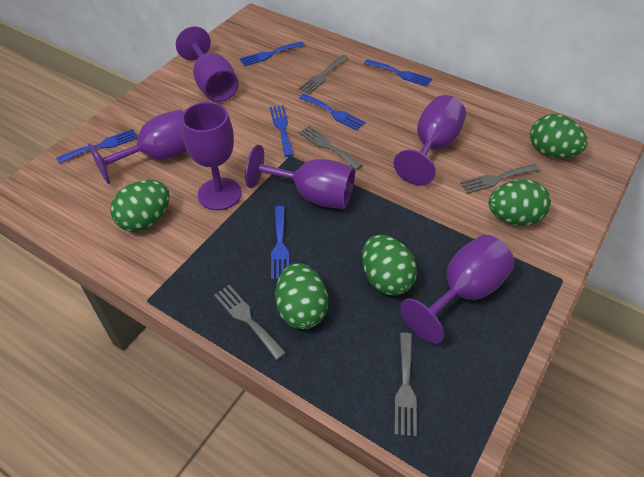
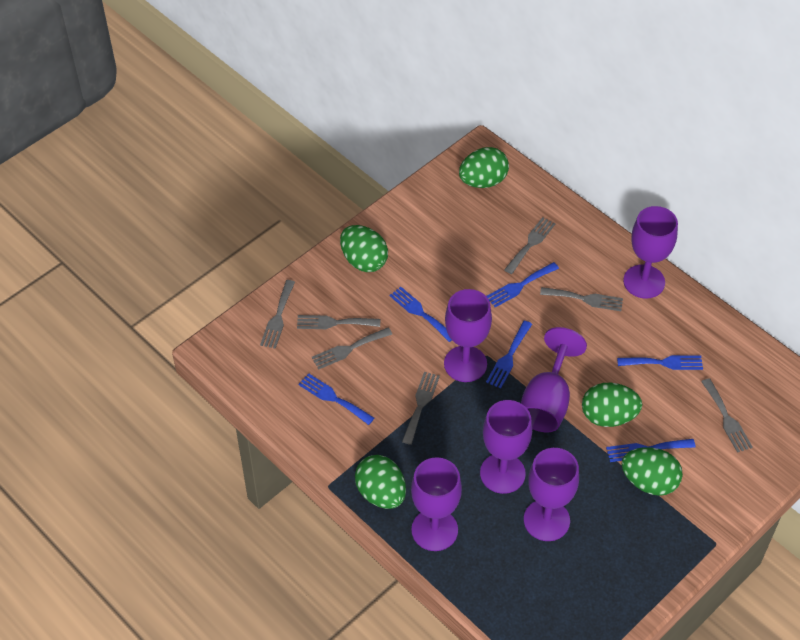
grey fork: 5 -> 7

